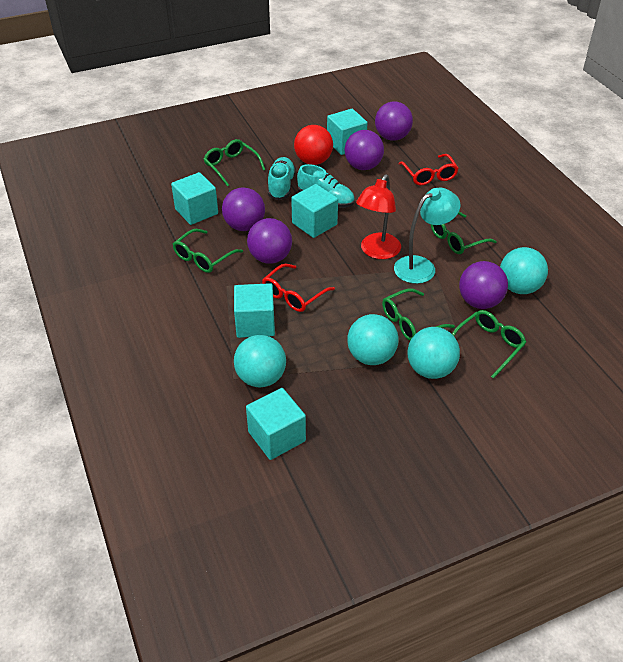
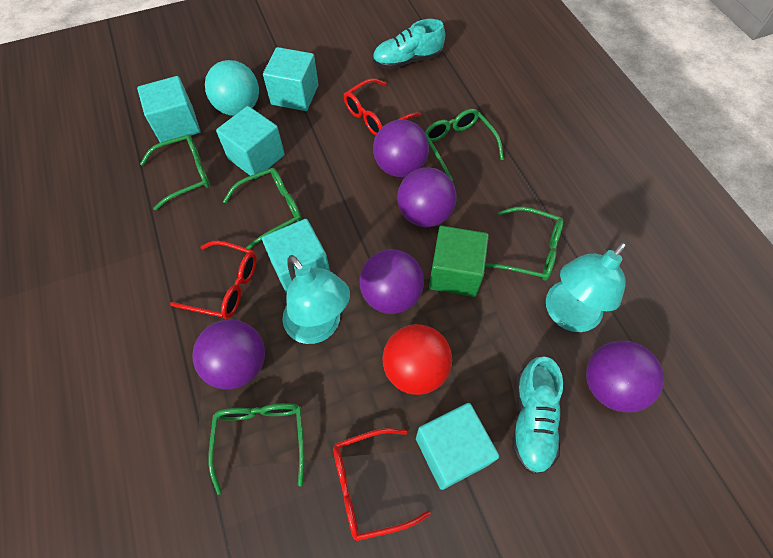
green cube: 0 -> 1
red glasses: 2 -> 3
red lamp: 1 -> 0
turquoise ball: 4 -> 1
turquoise lamp: 1 -> 2

